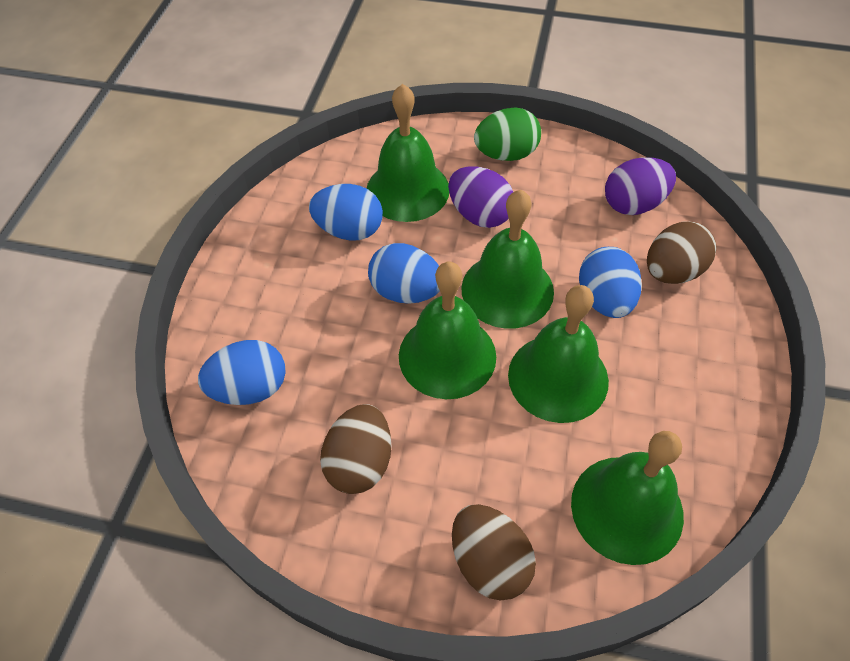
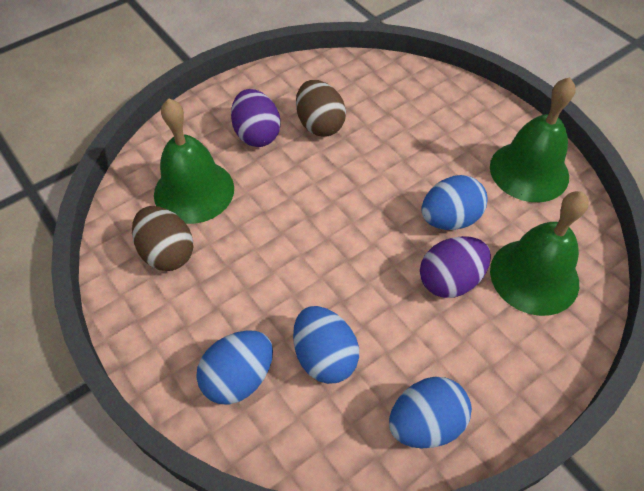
brown egg: 3 -> 2
green bell: 5 -> 3
green egg: 1 -> 0

